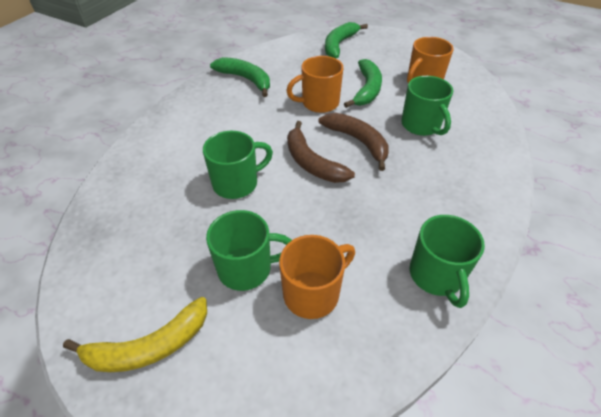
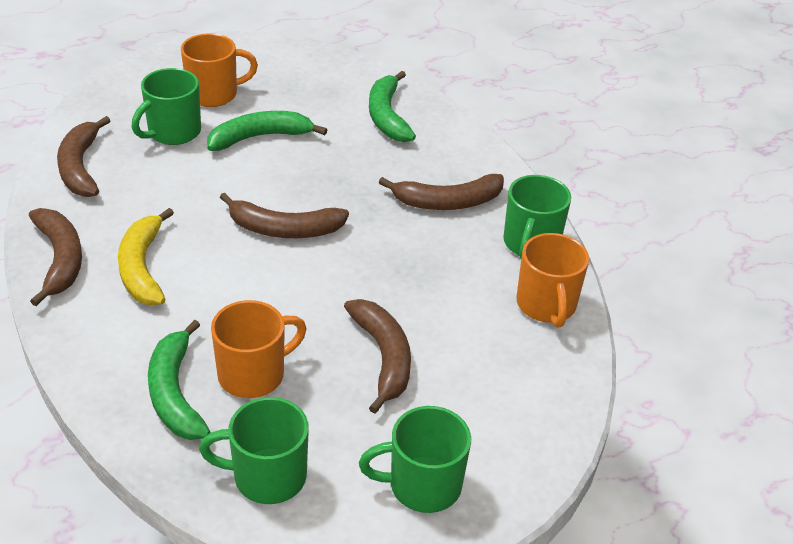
brown banana: 2 -> 5

